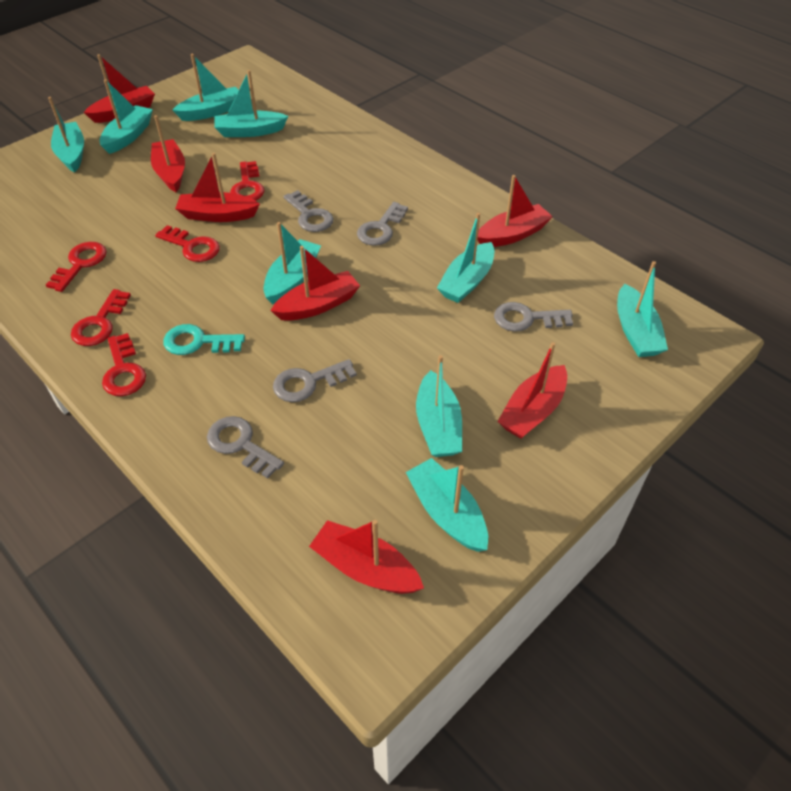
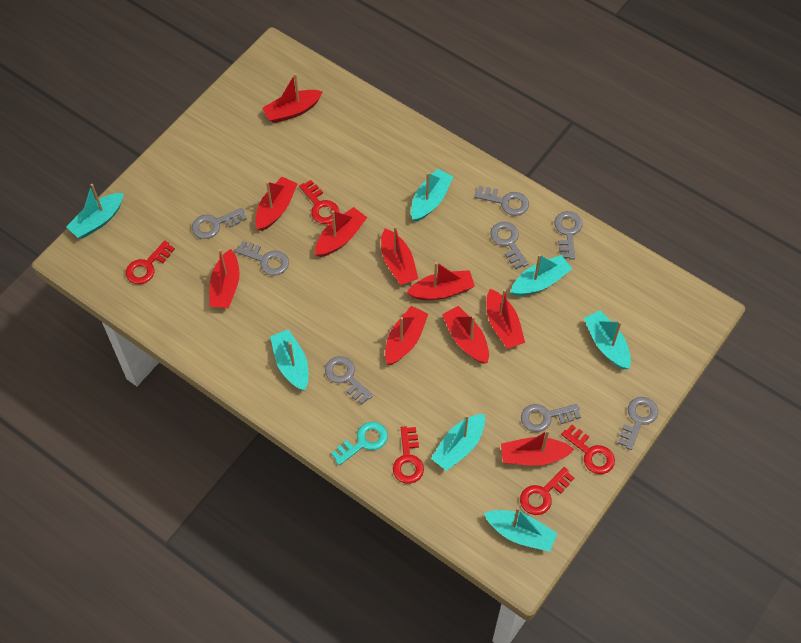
grey key: 5 -> 8
red boat: 7 -> 10
turquoise boat: 9 -> 7

